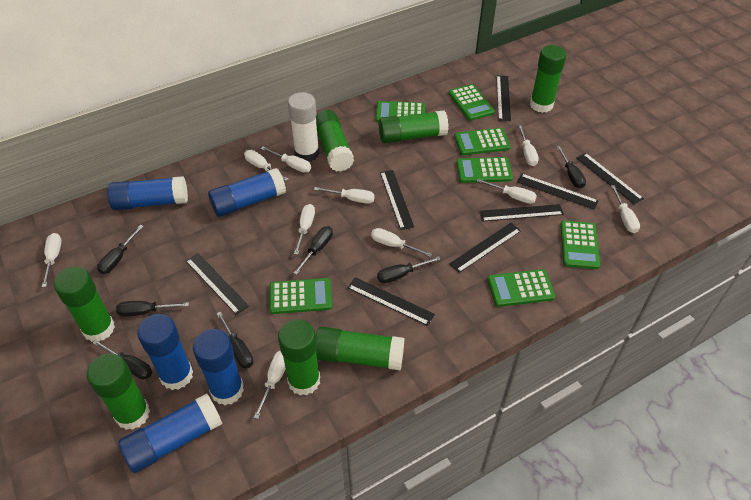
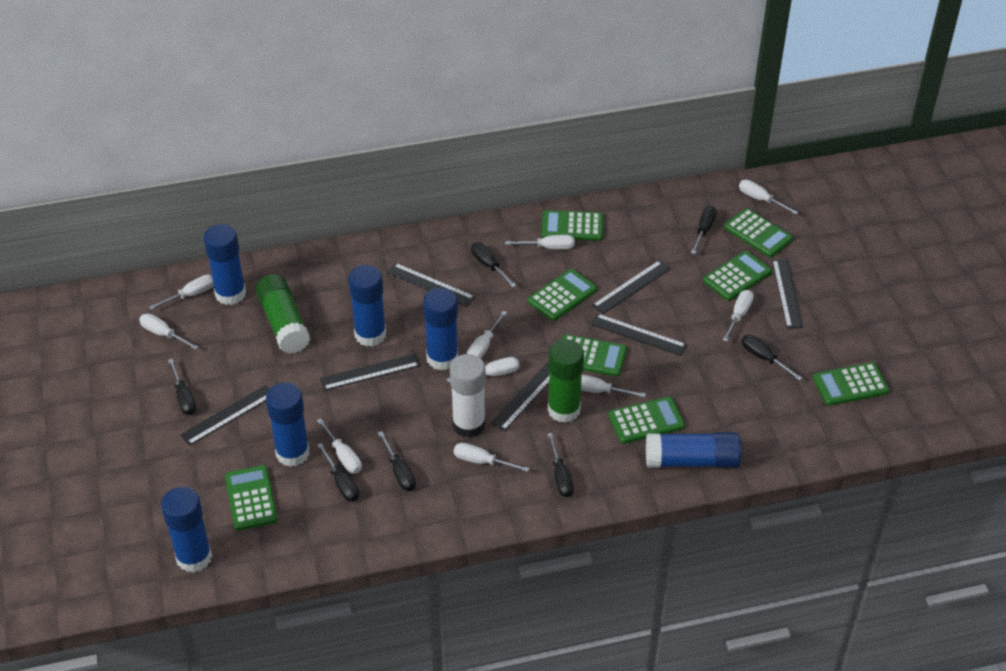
black ruler: 8 -> 7
blue glue stick: 5 -> 6
green calculator: 7 -> 8
green glue stick: 7 -> 2

